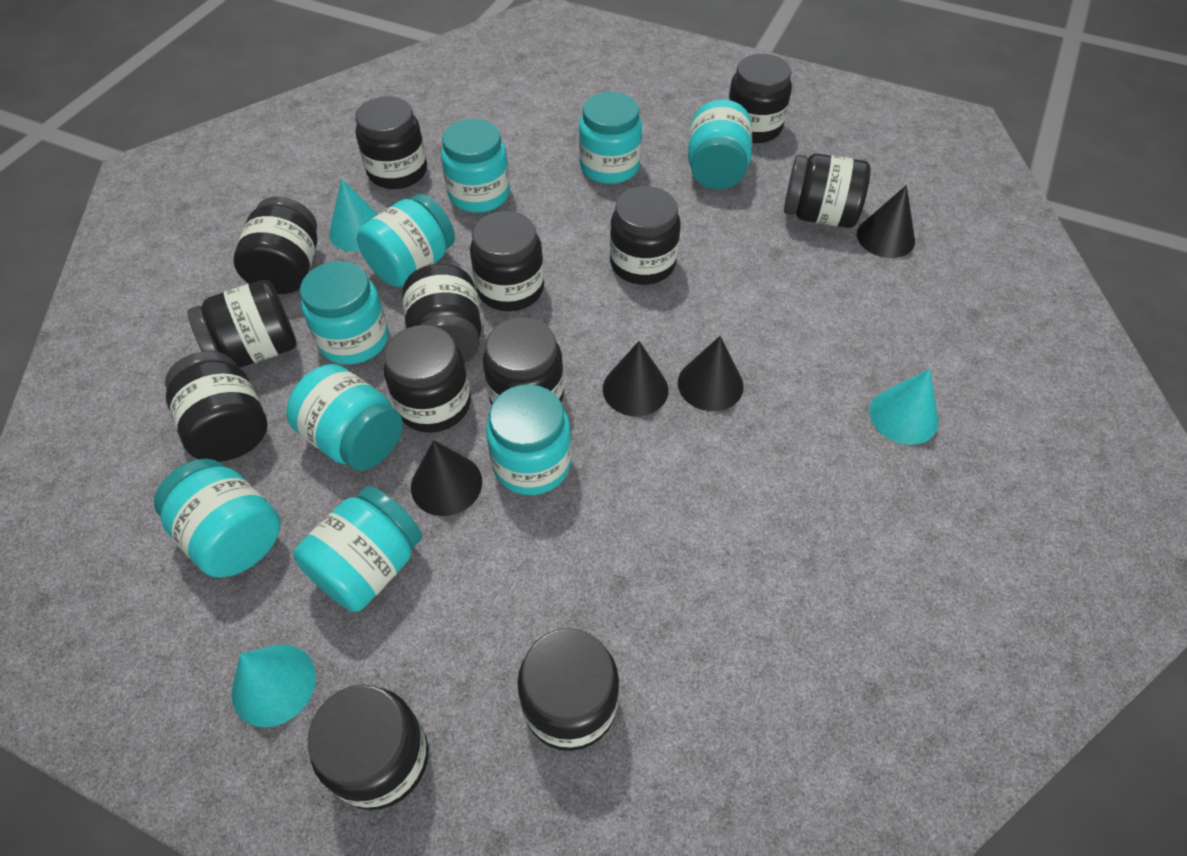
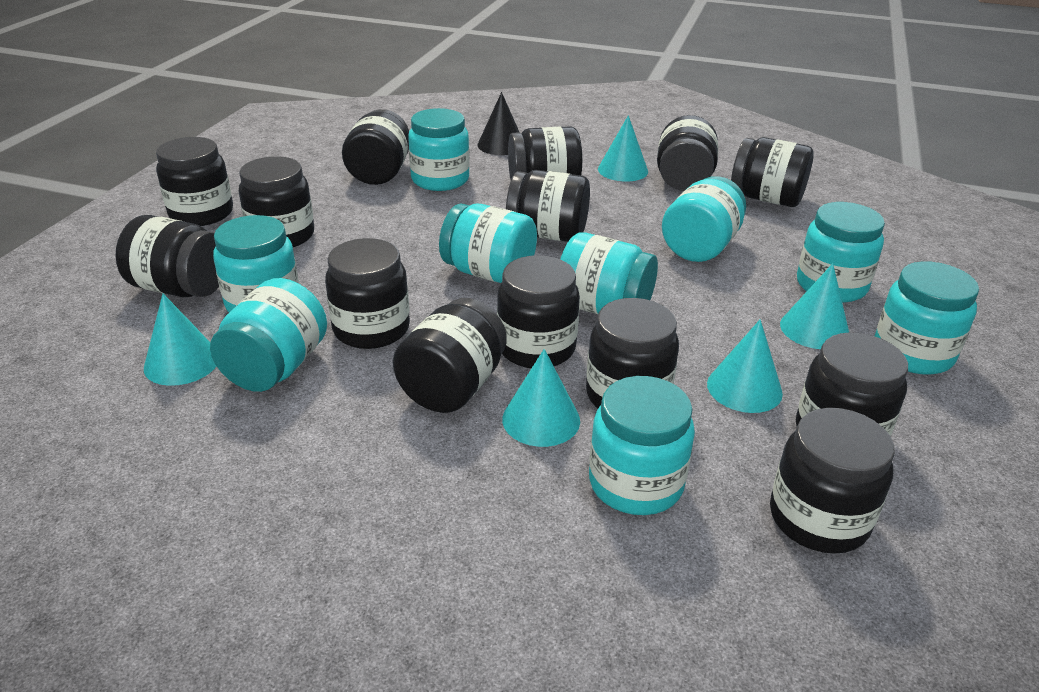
black cone: 4 -> 1
black jar: 13 -> 14
turquoise cone: 3 -> 5

